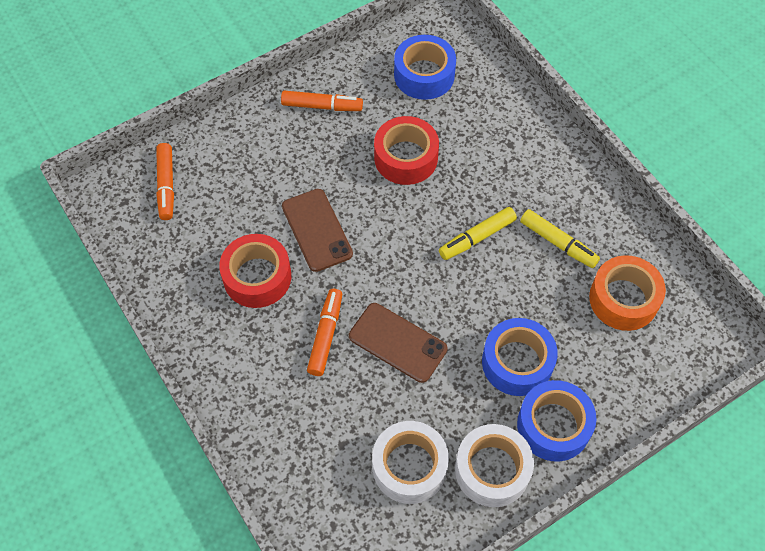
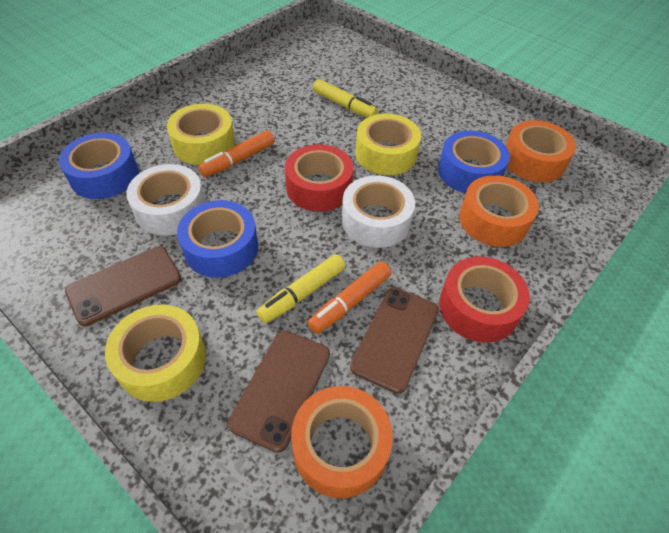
brown phone: 2 -> 3
orange marker: 3 -> 2
orange tape: 1 -> 3
yellow tape: 0 -> 3

